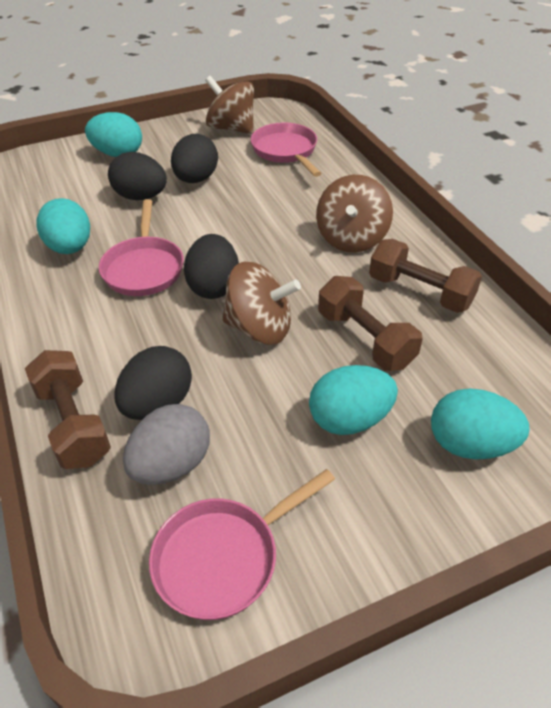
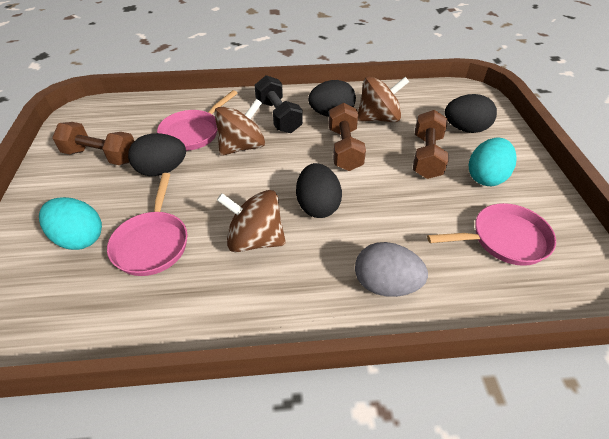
black dumbbell: 0 -> 1
turquoise egg: 4 -> 2

